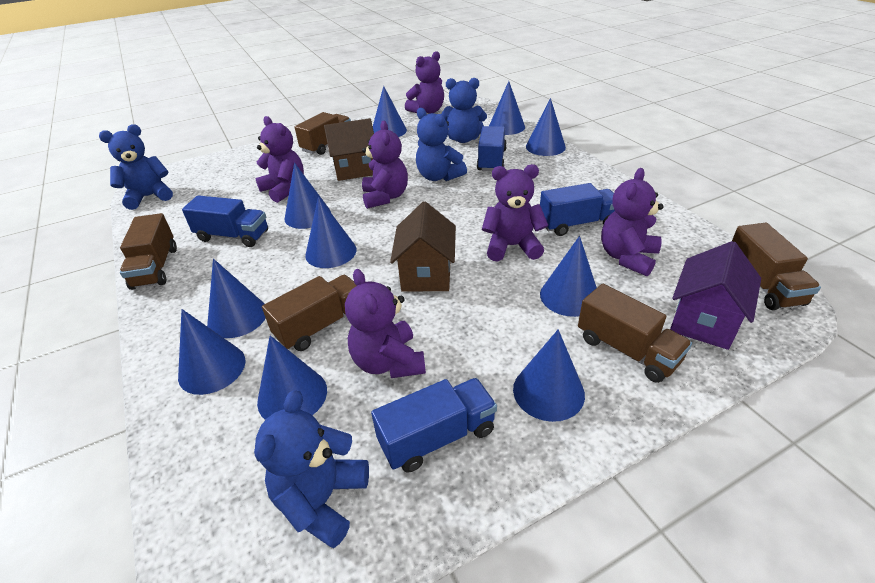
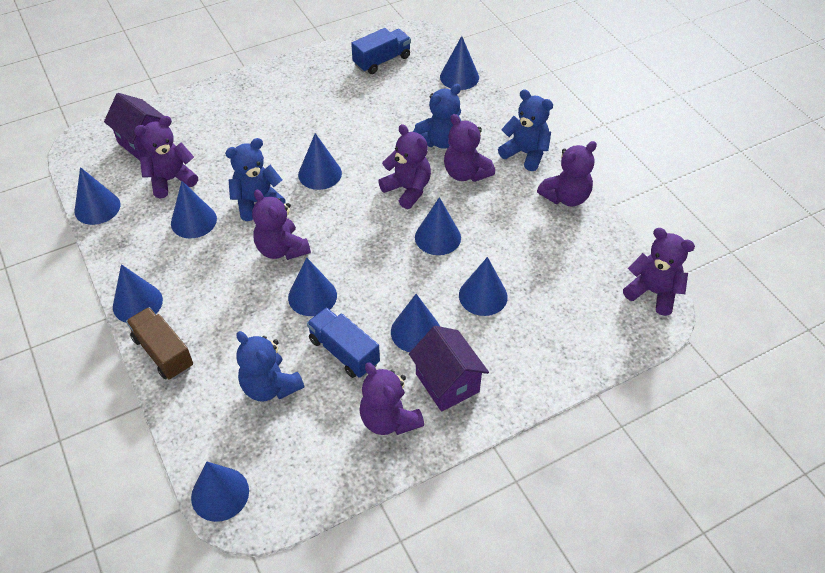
blue truck: 4 -> 2
brown house: 2 -> 0
brown truck: 5 -> 1
purple house: 1 -> 2
purple teddy bear: 6 -> 7

